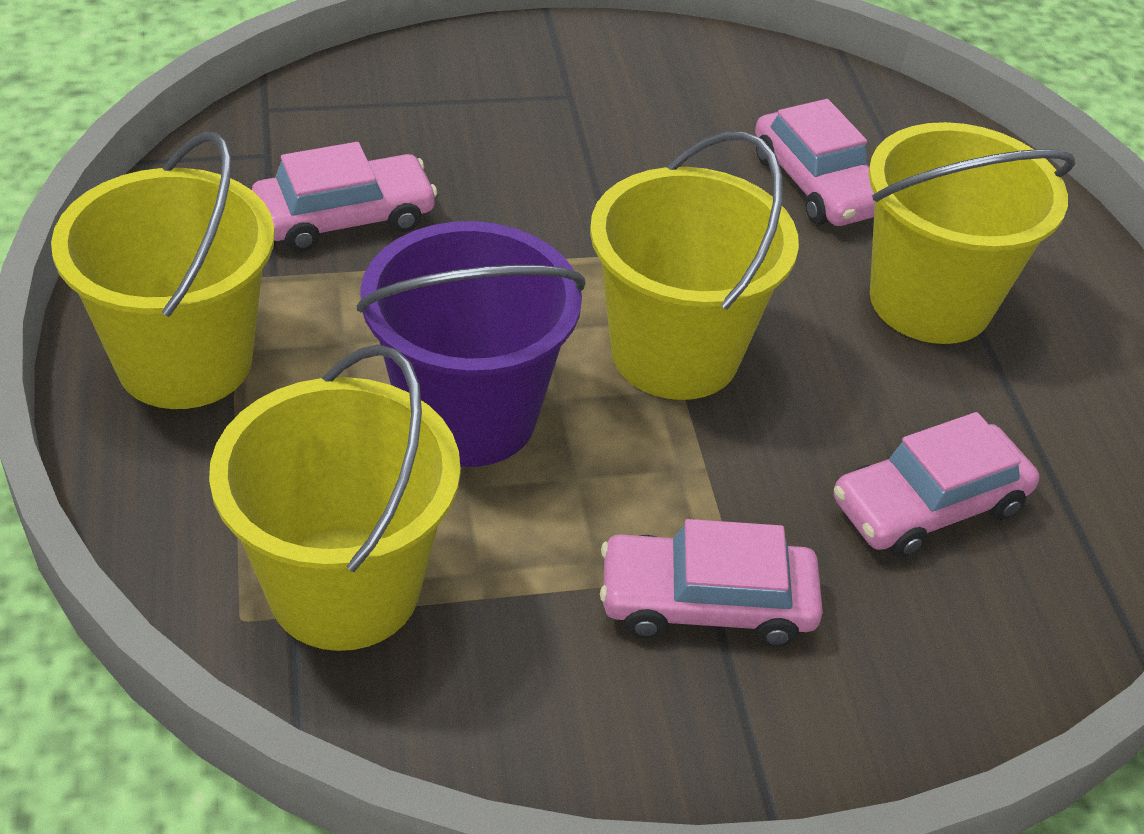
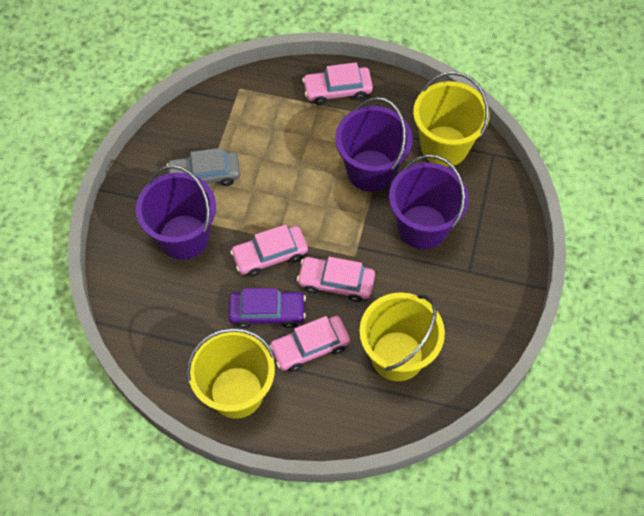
grey car: 0 -> 1
purple bucket: 1 -> 3
purple car: 0 -> 1
yellow bucket: 4 -> 3

